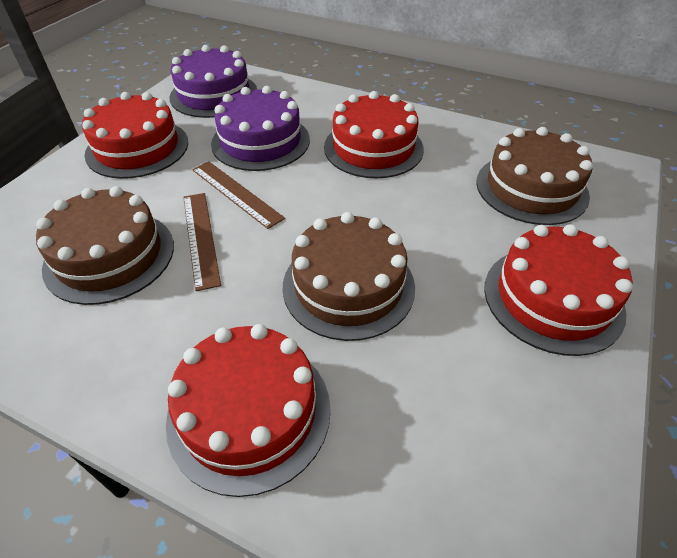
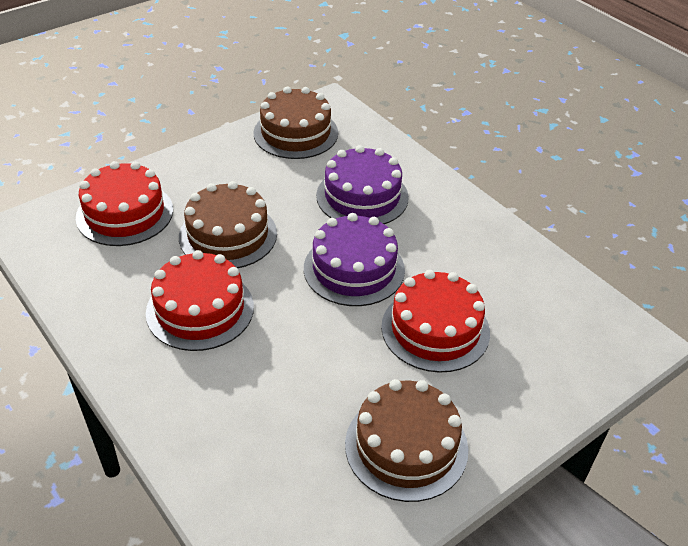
brown ruler: 2 -> 0
red cake: 4 -> 3

